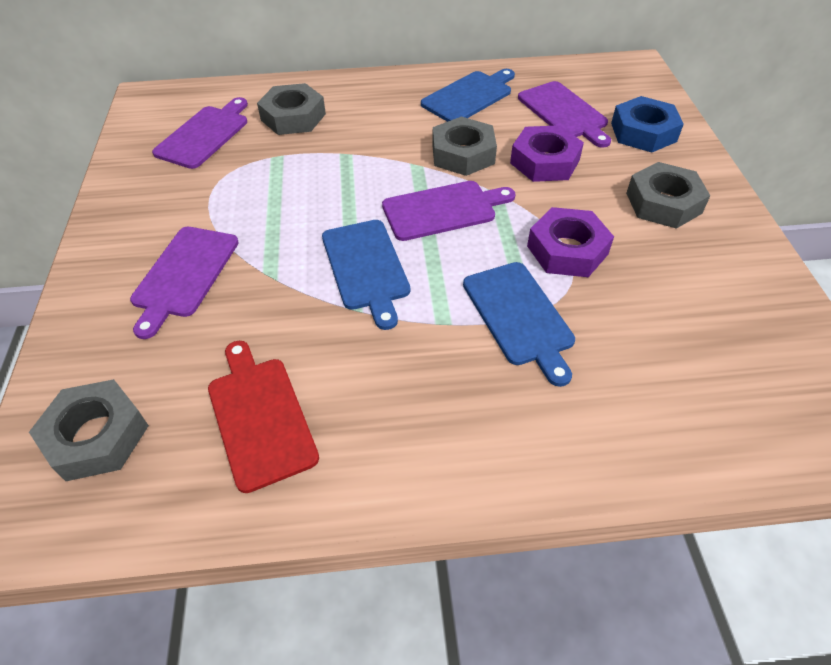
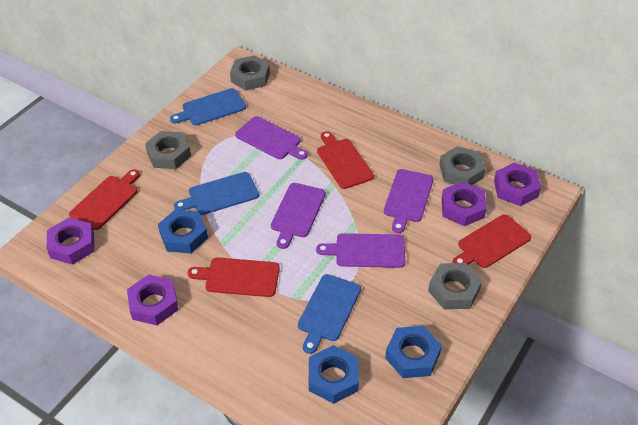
blue nut: 1 -> 3
purple nut: 2 -> 4
red cutting board: 1 -> 4

